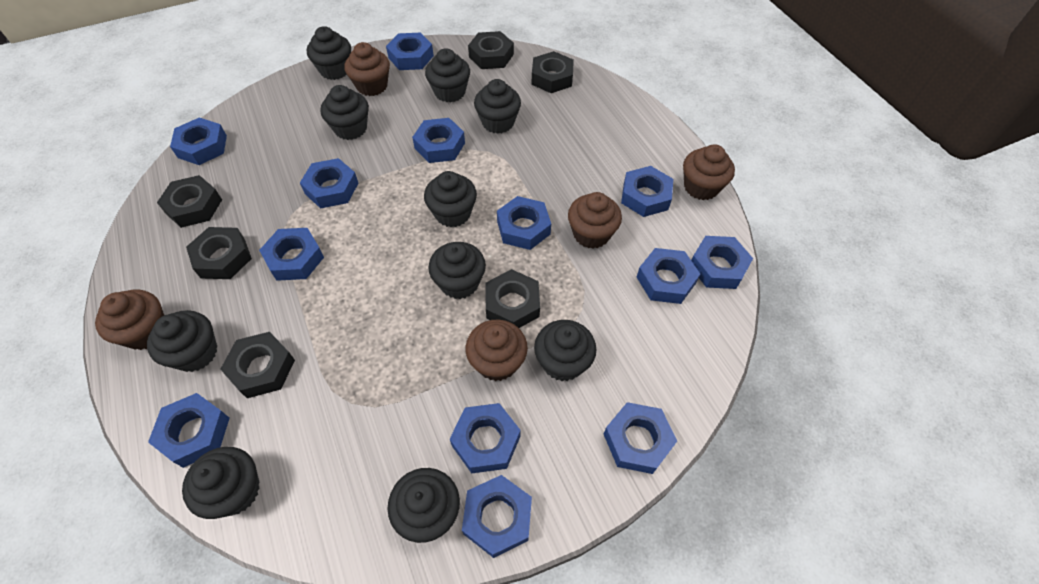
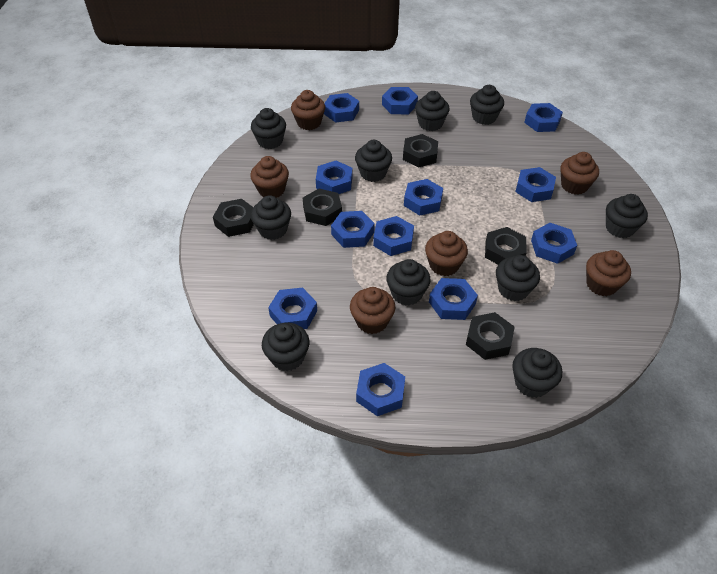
black nut: 6 -> 5
blue nut: 13 -> 12
brown cupcake: 5 -> 6

